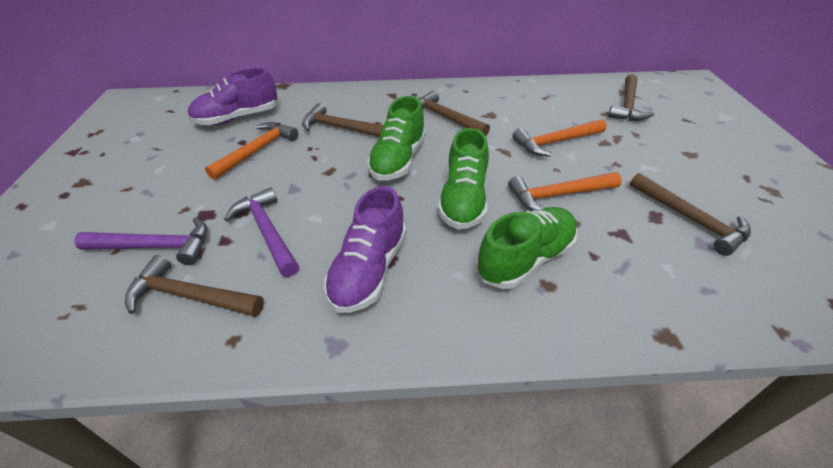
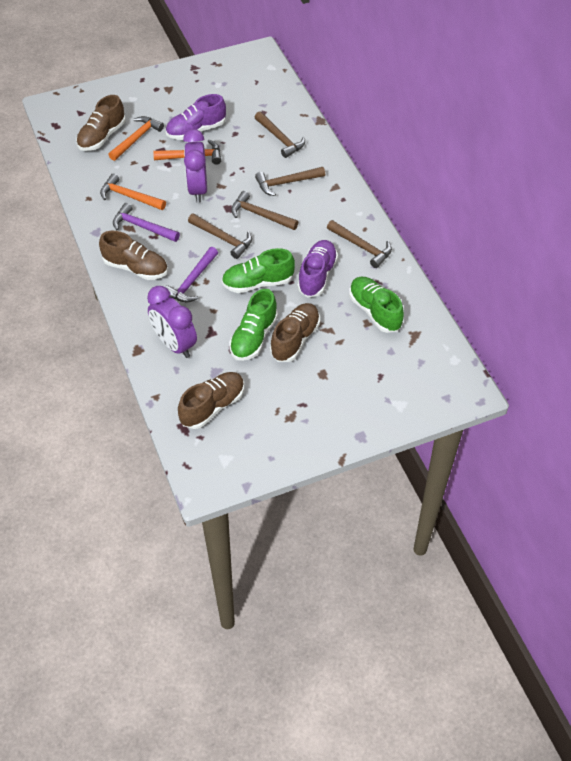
brown shoe: 0 -> 4
purple clock: 0 -> 2

